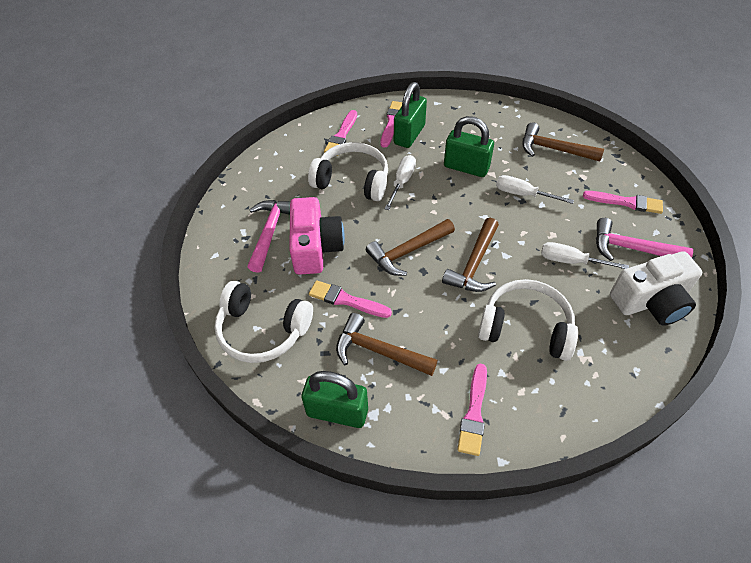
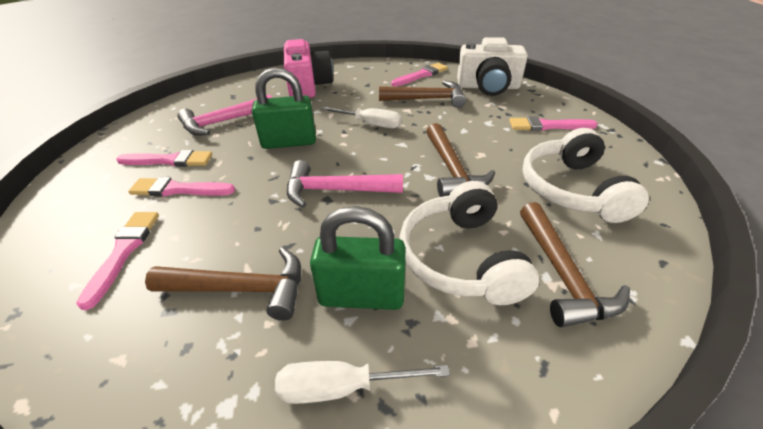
green padlock: 3 -> 2
white headphones: 3 -> 2
white screwdriver: 3 -> 2

